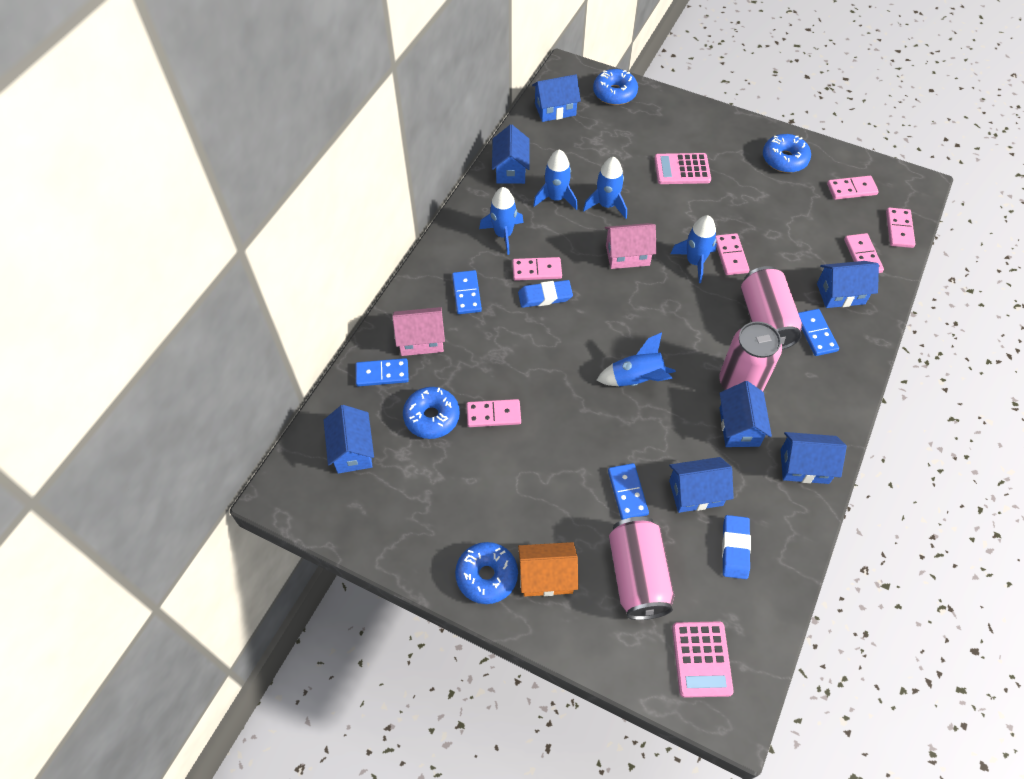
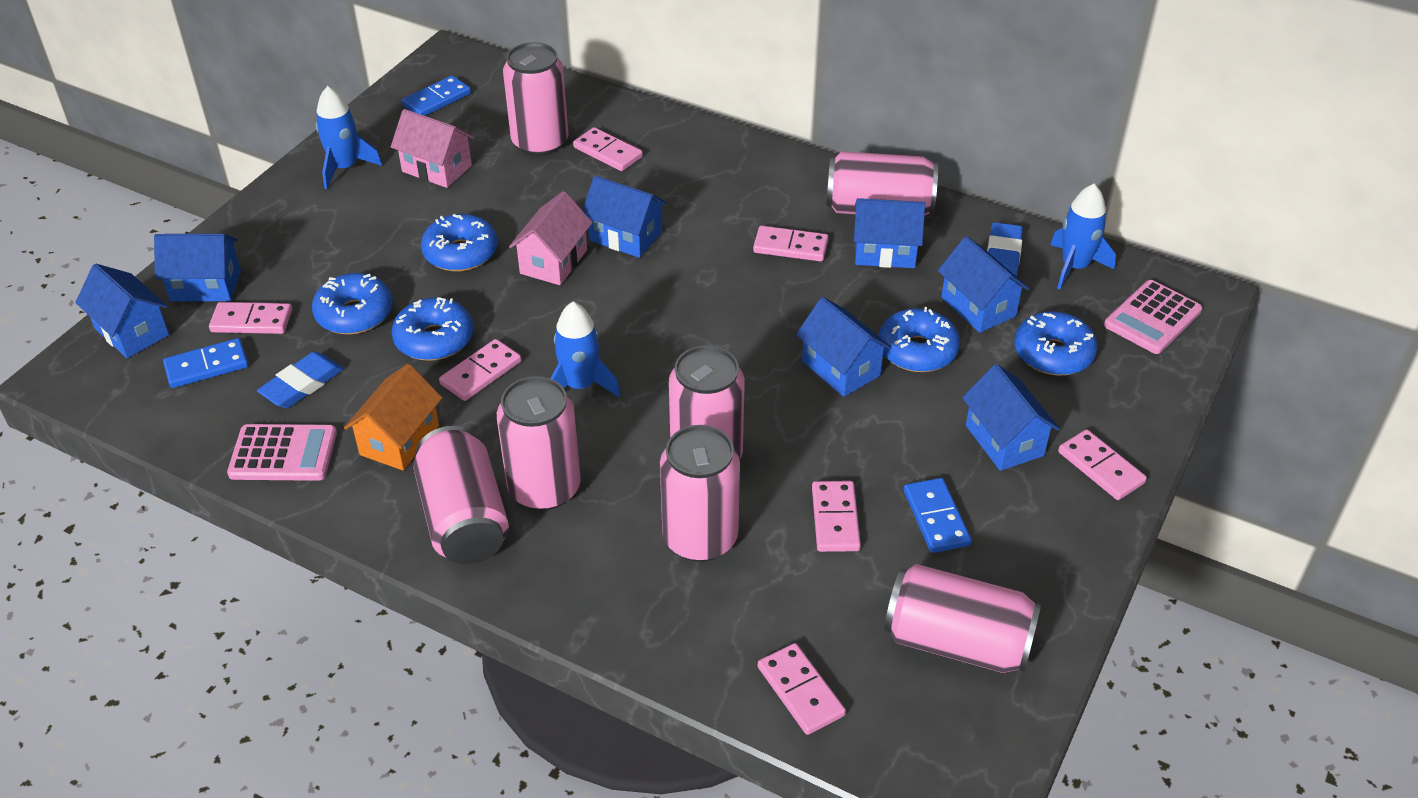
blue domino: 4 -> 3
blue donut: 4 -> 5
blue rocket: 5 -> 3
pink can: 3 -> 7
pink domino: 6 -> 7

